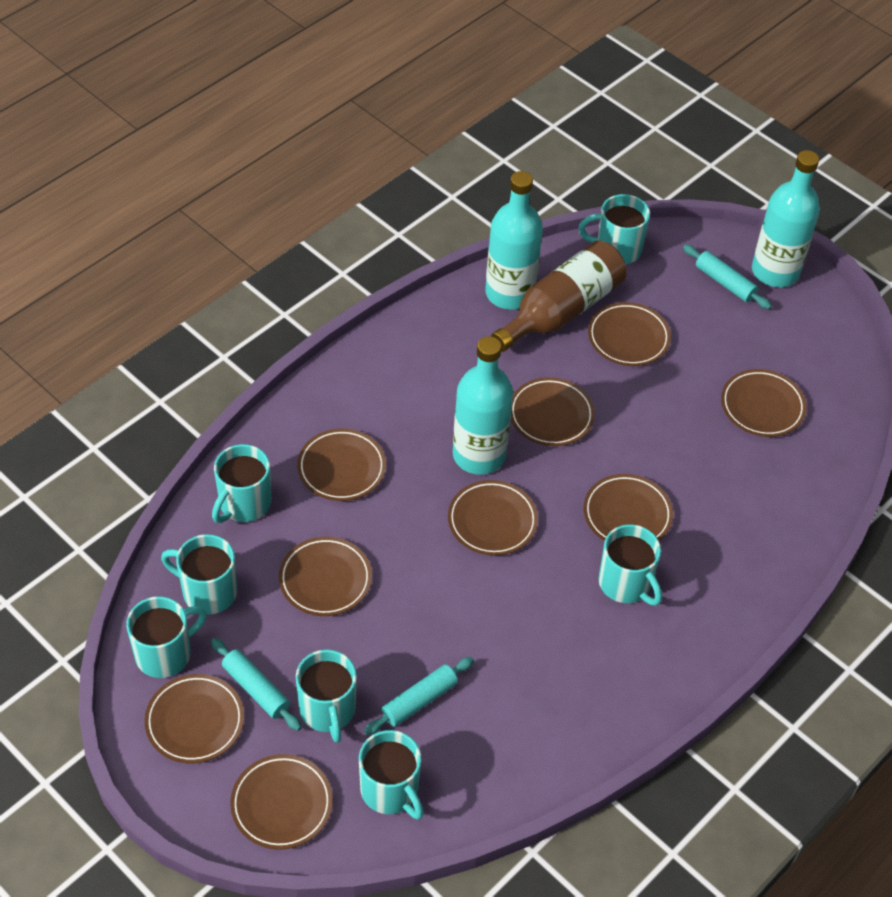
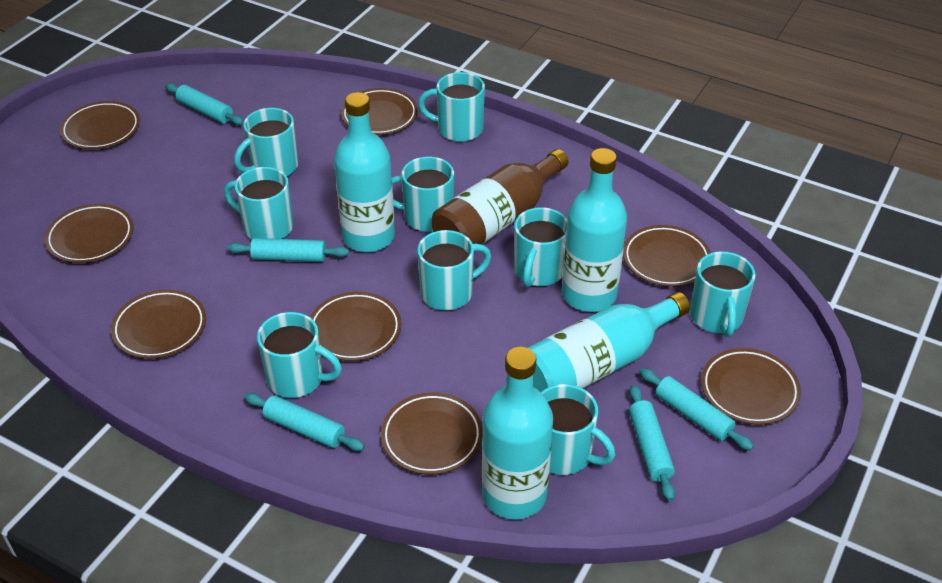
brown plate: 9 -> 8
turquoise bottle: 3 -> 4
turquoise mug: 7 -> 9
turquoise rolling pin: 3 -> 5

